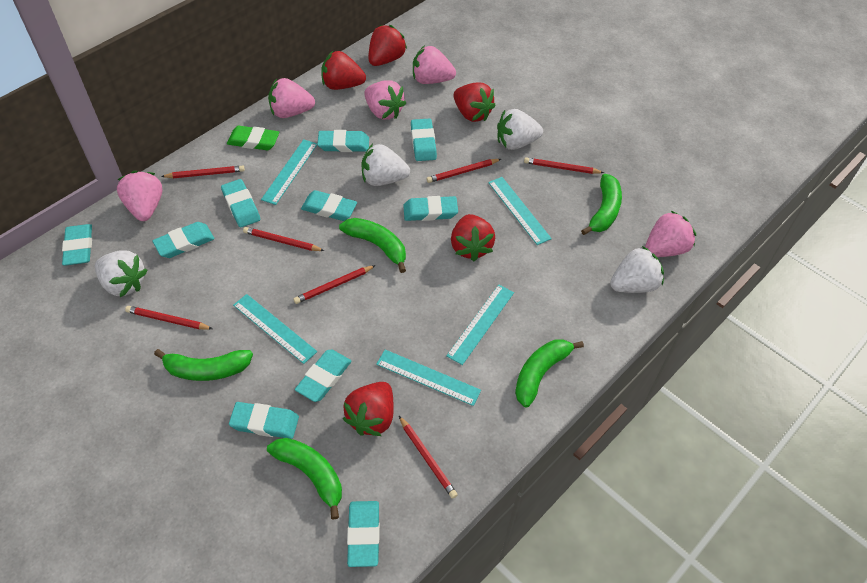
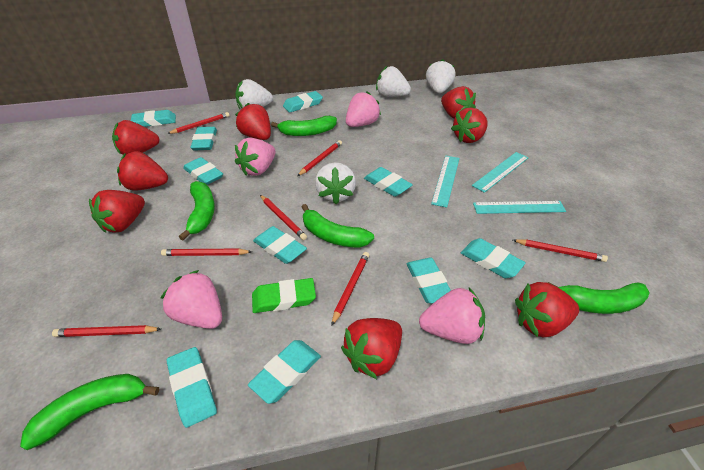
pink strawberry: 5 -> 4
red strawberry: 5 -> 8
turquoise ruler: 5 -> 3

